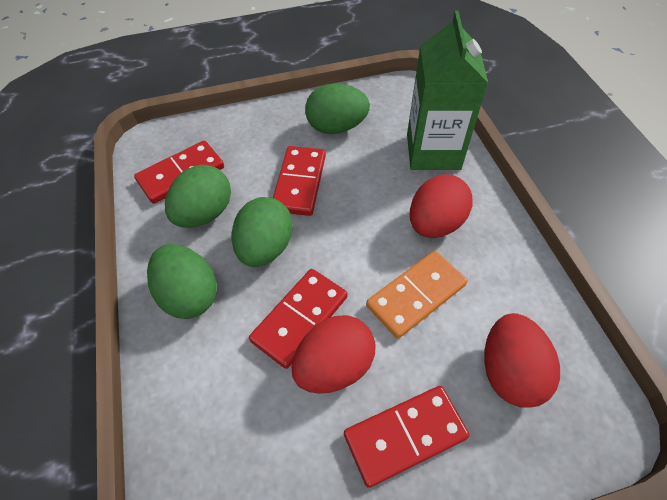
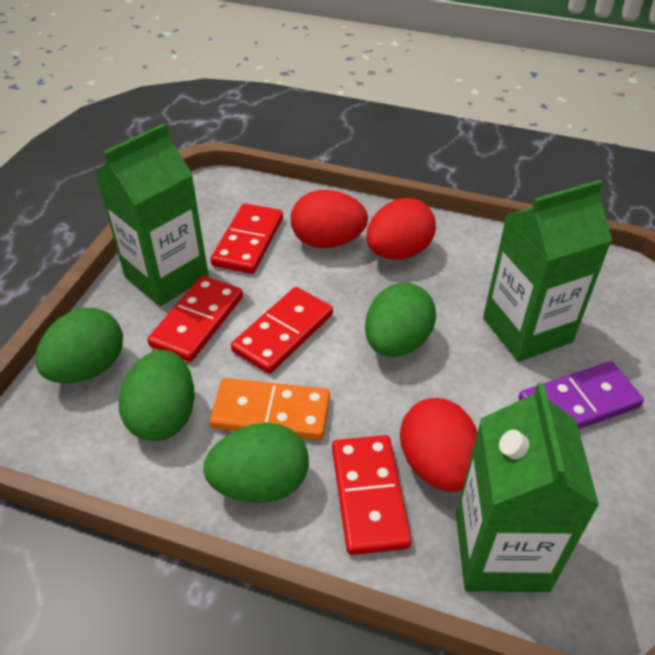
green carton: 1 -> 3
purple domino: 0 -> 1

